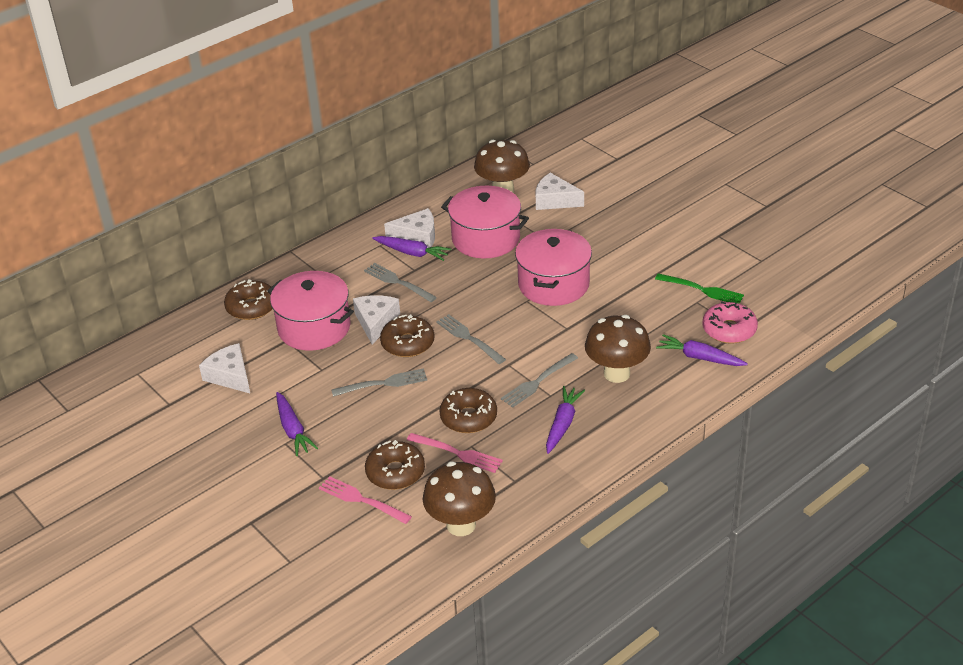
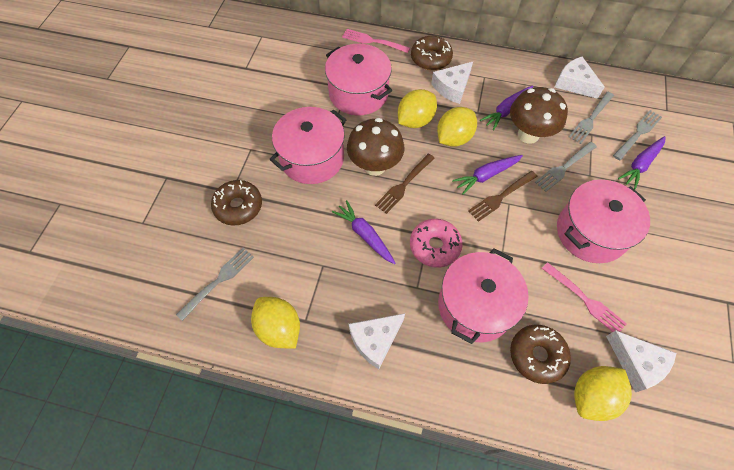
brown donut: 4 -> 3
brown fork: 0 -> 2
brown mushroom: 3 -> 2
green fork: 1 -> 0
pink pot: 3 -> 4
yellow lemon: 0 -> 4

